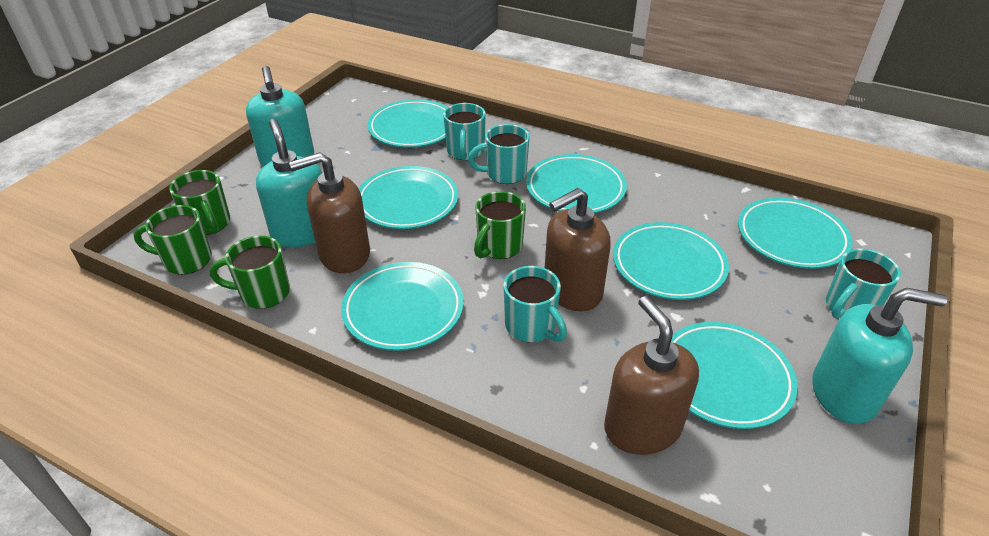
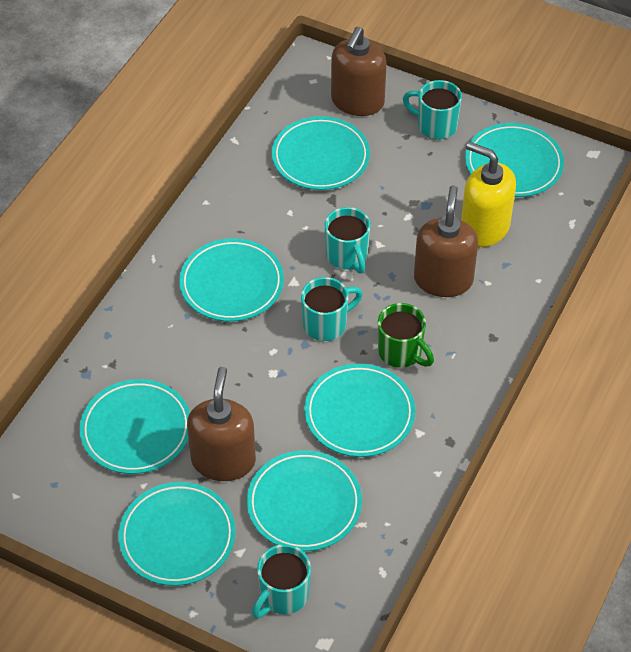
green mug: 4 -> 1
turquoise soap dispenser: 3 -> 0
yellow soap dispenser: 0 -> 1

